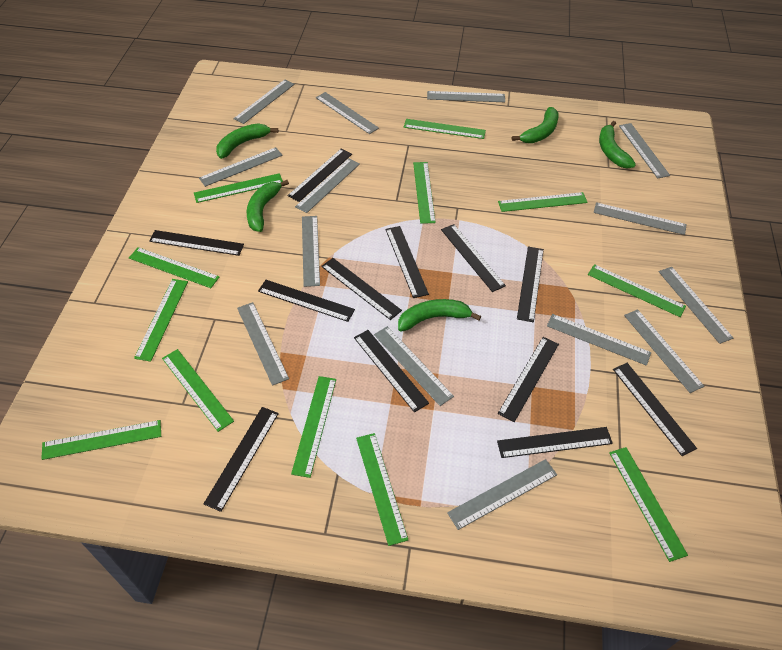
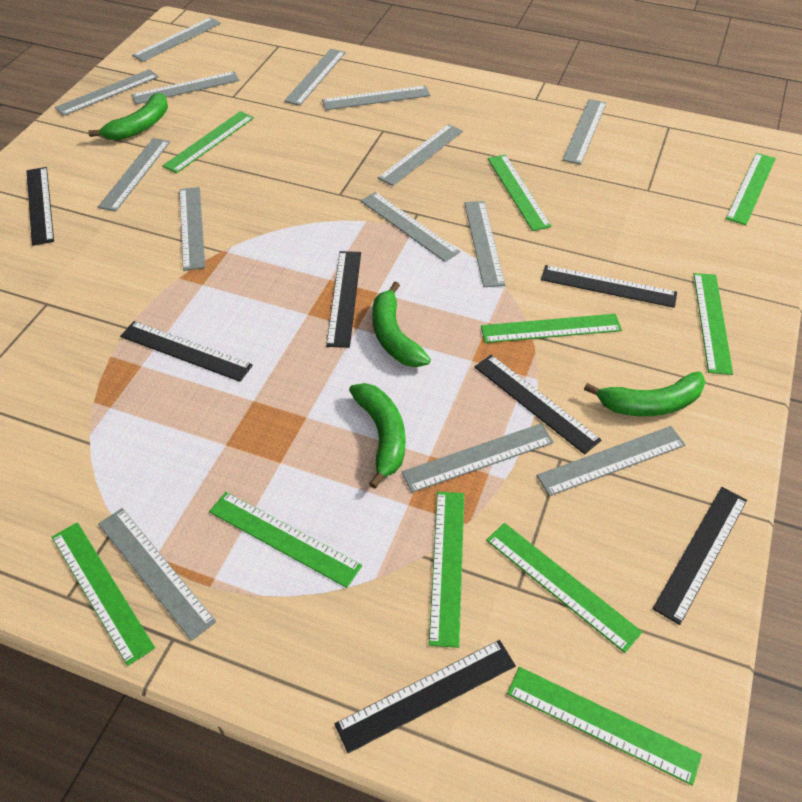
black ruler: 12 -> 7
green banana: 5 -> 4
green ruler: 12 -> 10

